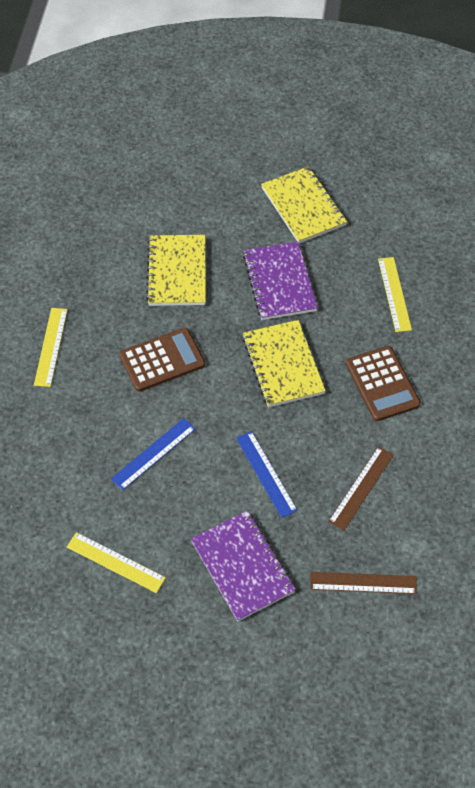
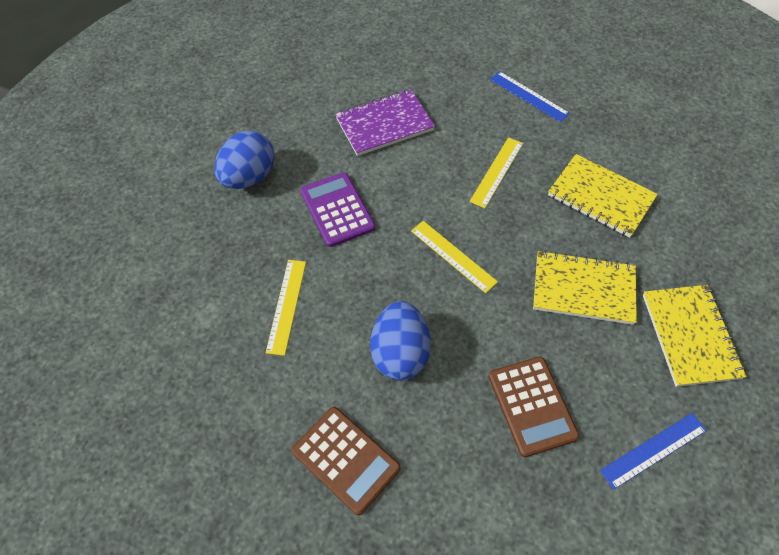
blue egg: 0 -> 2
brown ruler: 2 -> 0
purple calculator: 0 -> 1
purple notebook: 2 -> 1

